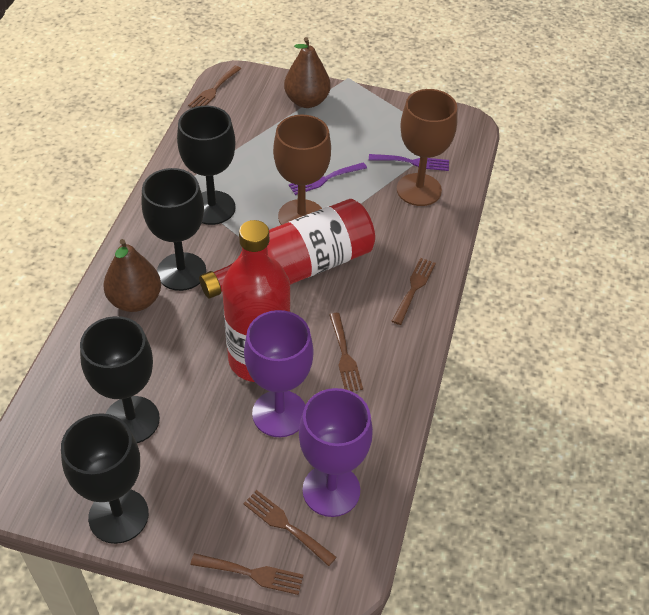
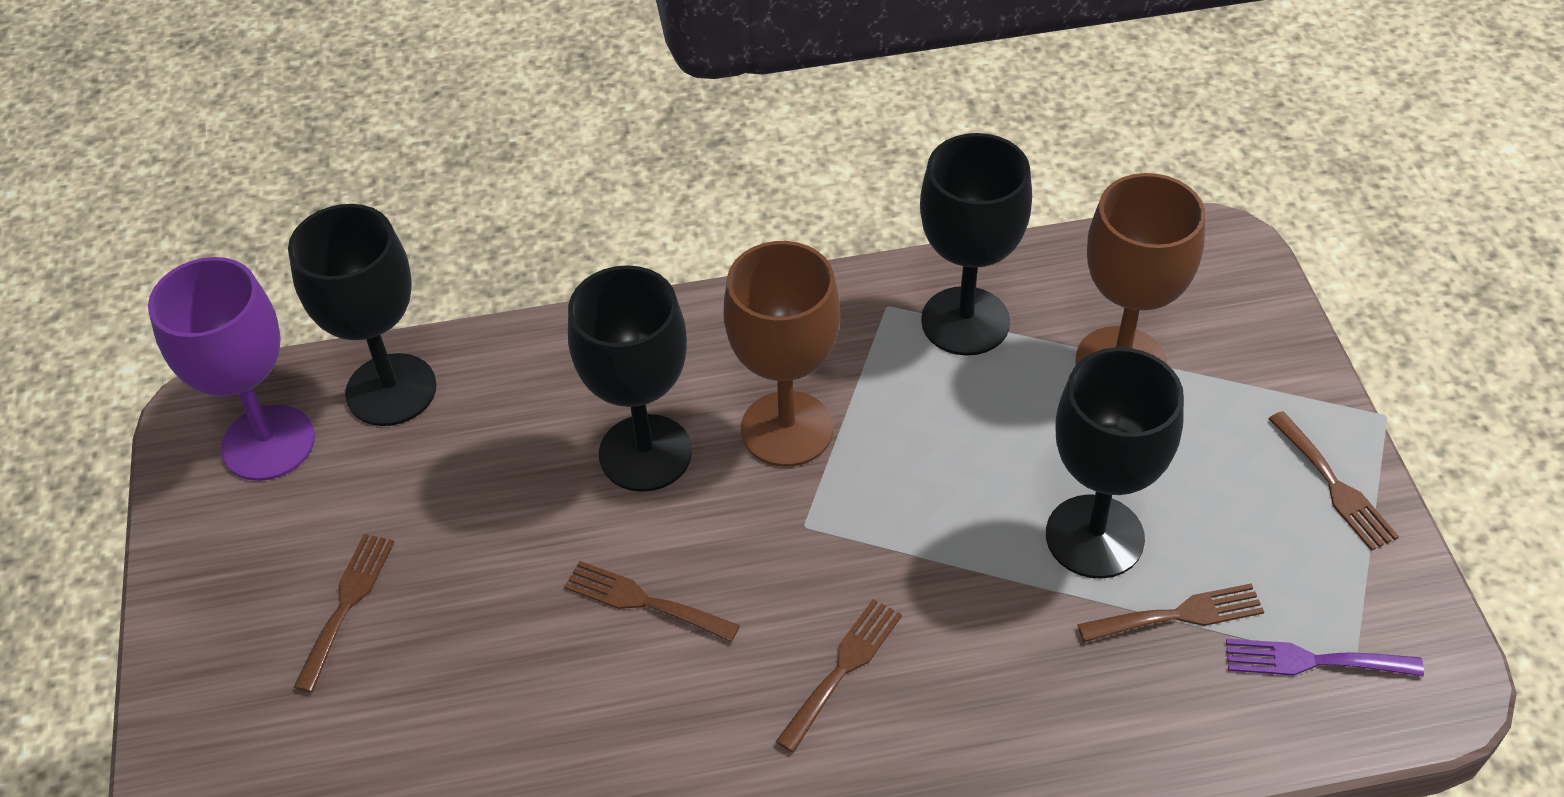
brown pear: 2 -> 0
purple fork: 2 -> 1
purple goblet: 2 -> 1
red bottle: 2 -> 0

